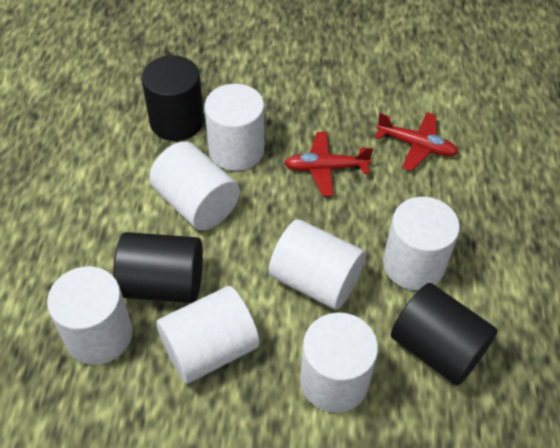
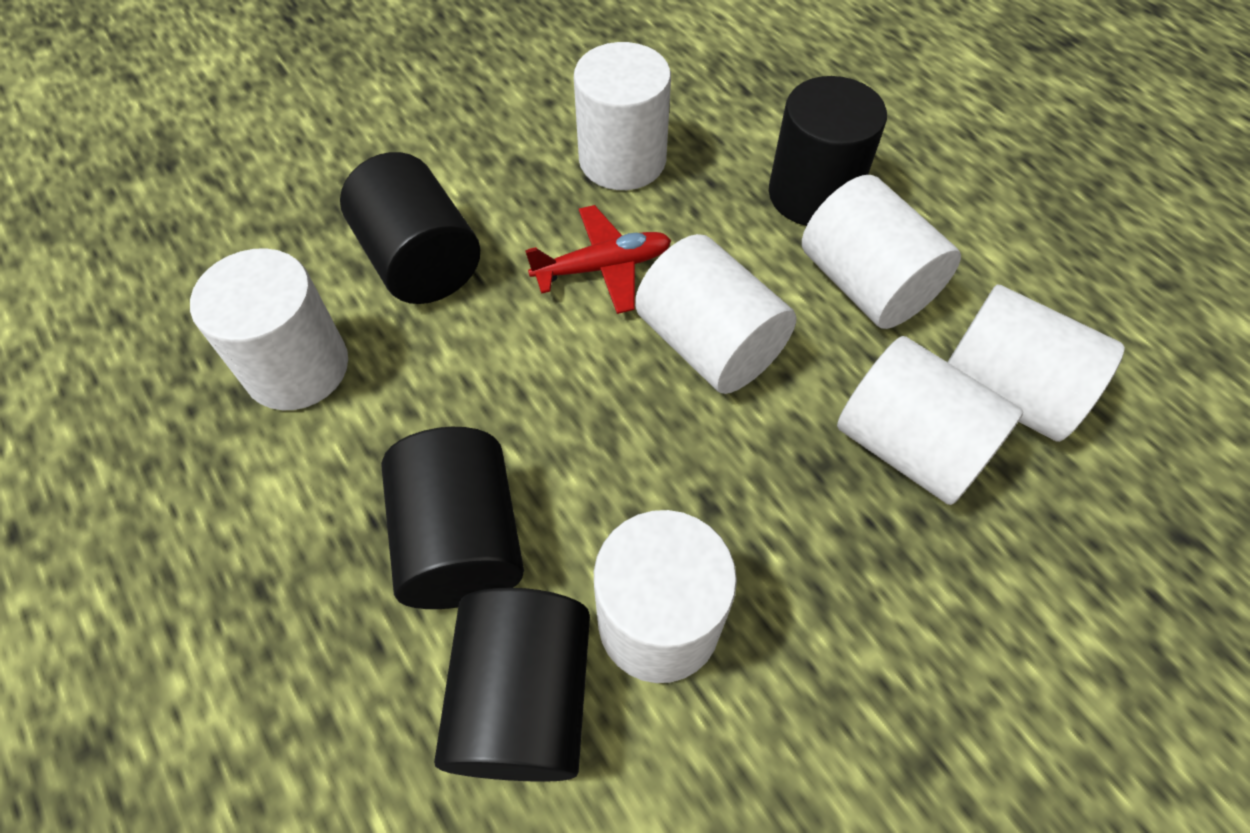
black cylinder: 3 -> 4
red plane: 2 -> 1

